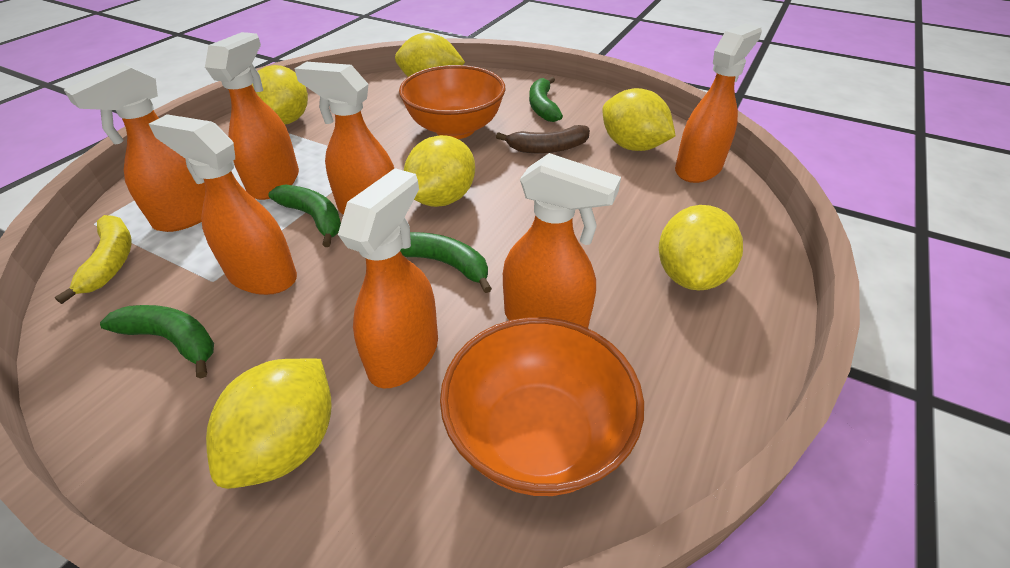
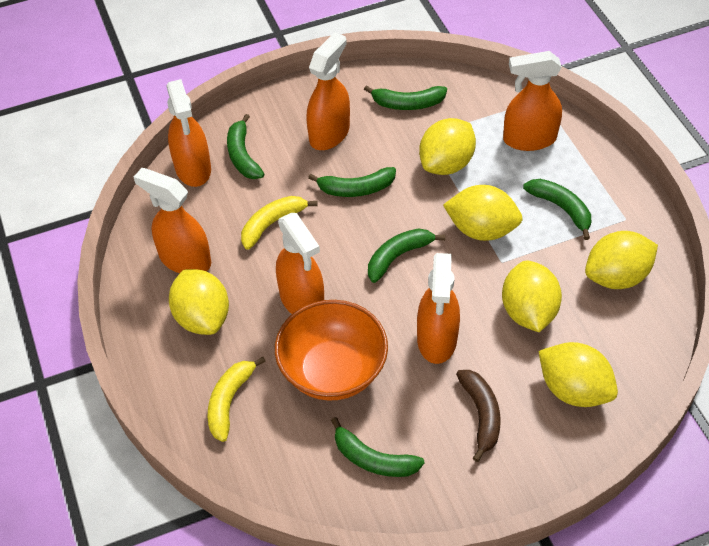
green banana: 4 -> 6
orange bowl: 2 -> 1
orange spray bottle: 7 -> 6
yellow banana: 1 -> 2

